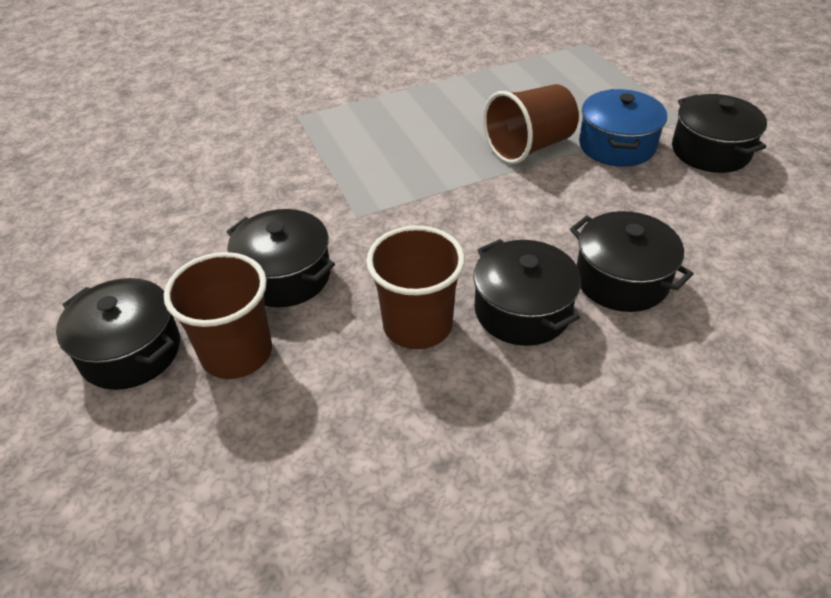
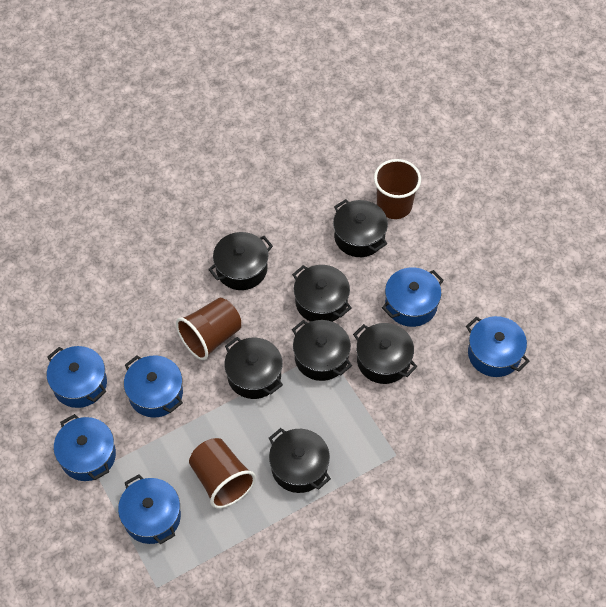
black pot: 5 -> 7
blue pot: 1 -> 6

